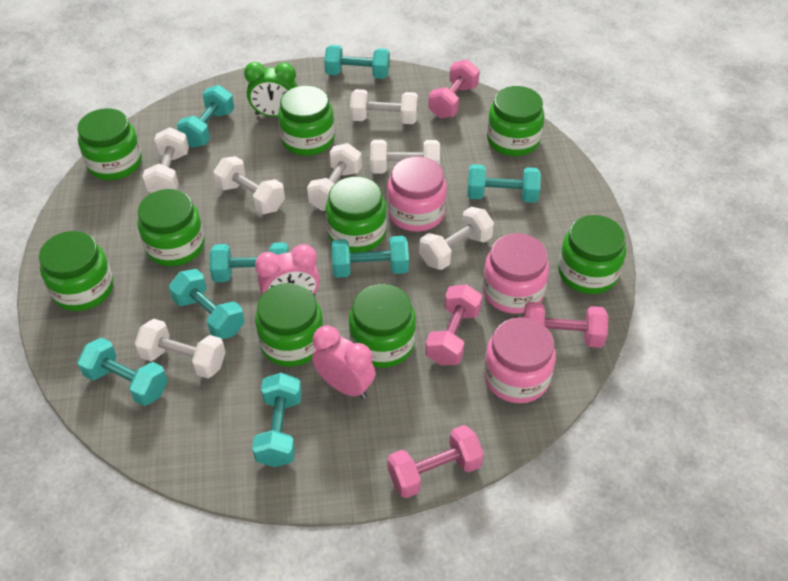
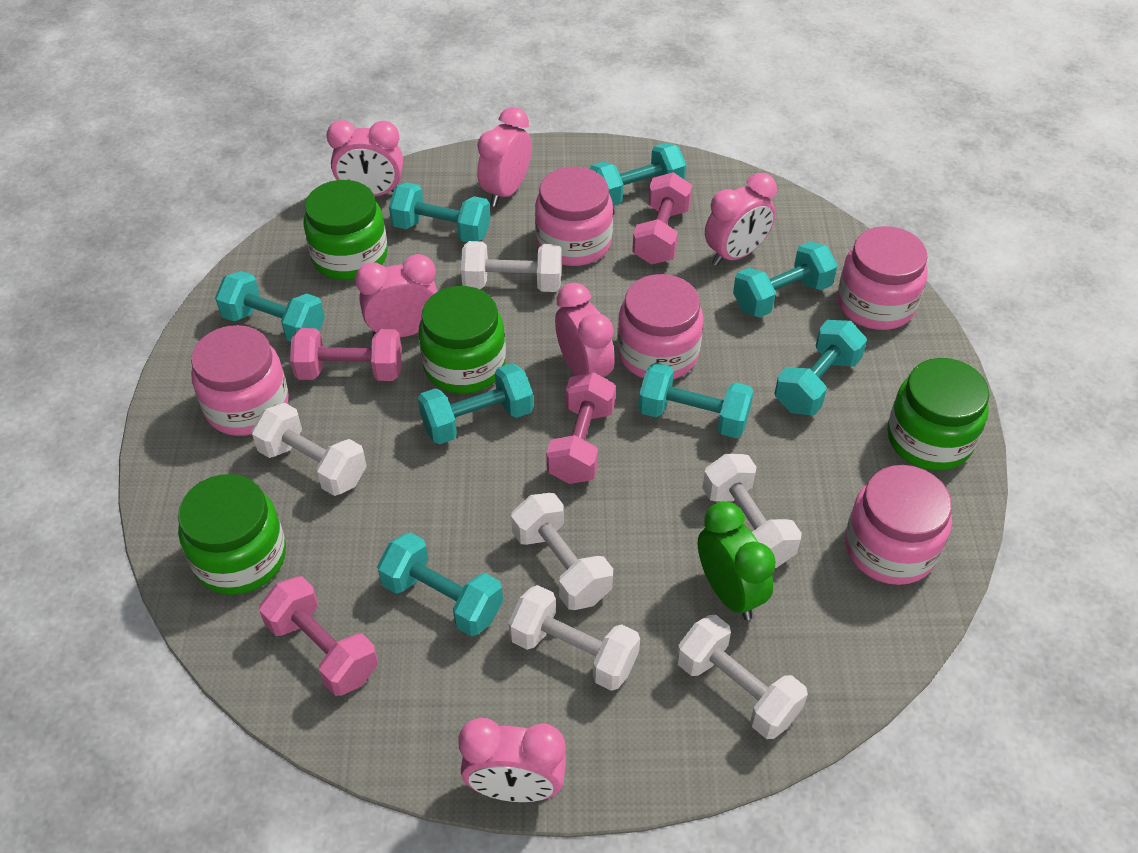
green jar: 9 -> 4
pink clock: 2 -> 6
pink jar: 3 -> 5
white dumbbell: 7 -> 6

